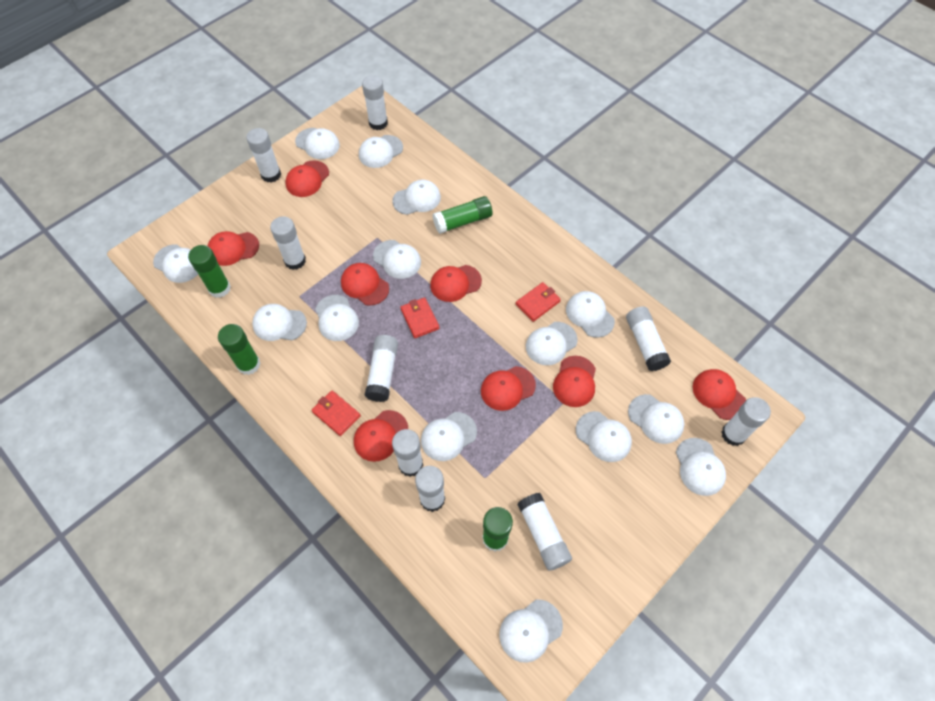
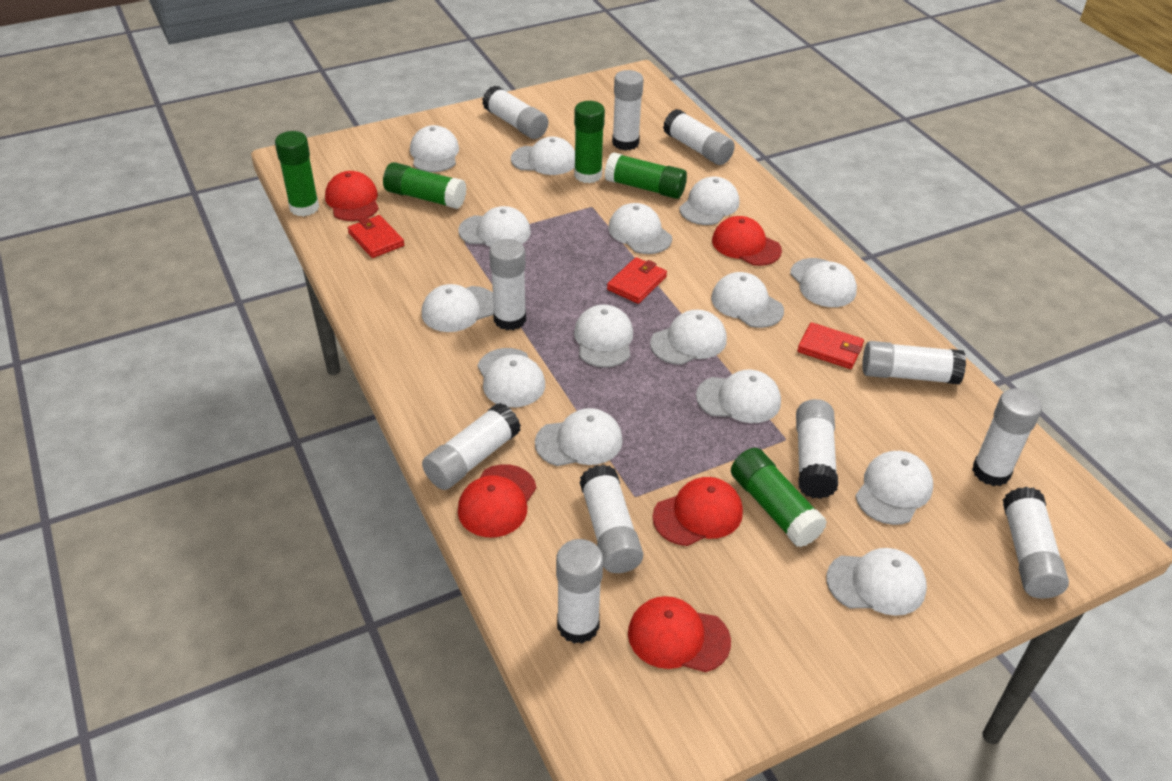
green glue stick: 4 -> 5
red cap: 8 -> 5
white cap: 14 -> 15
white glue stick: 9 -> 11

